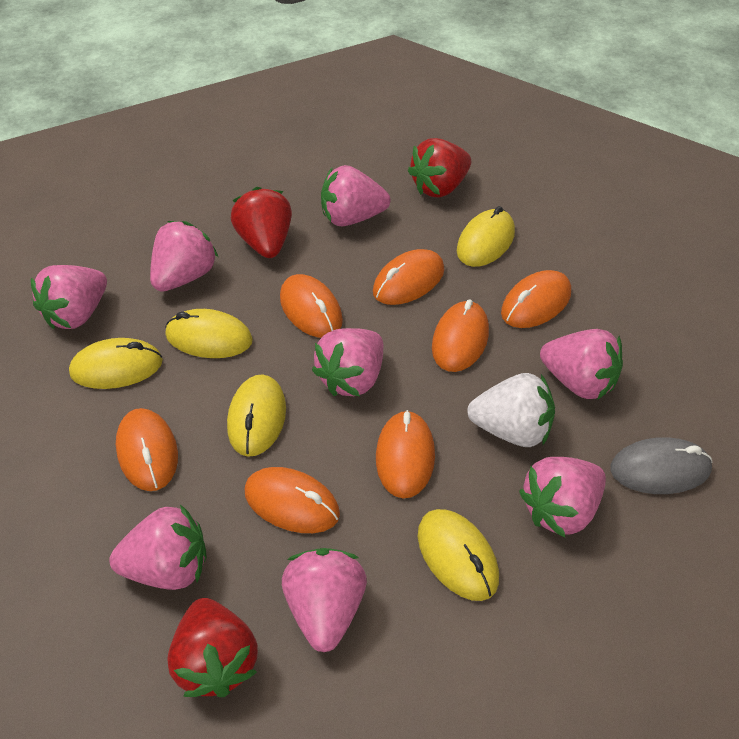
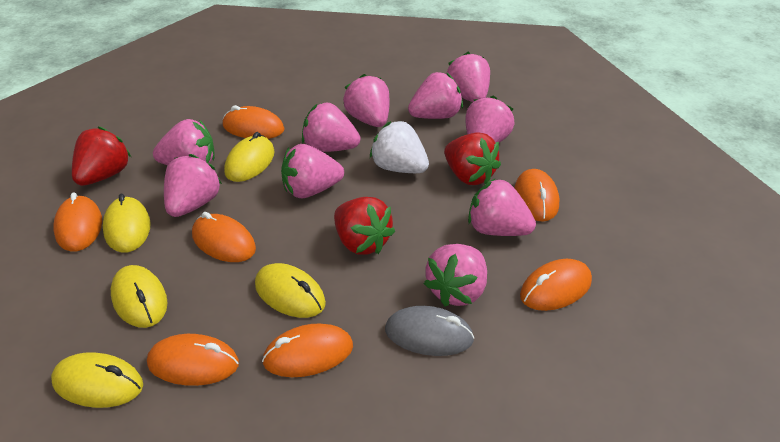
pink strawberry: 8 -> 10

